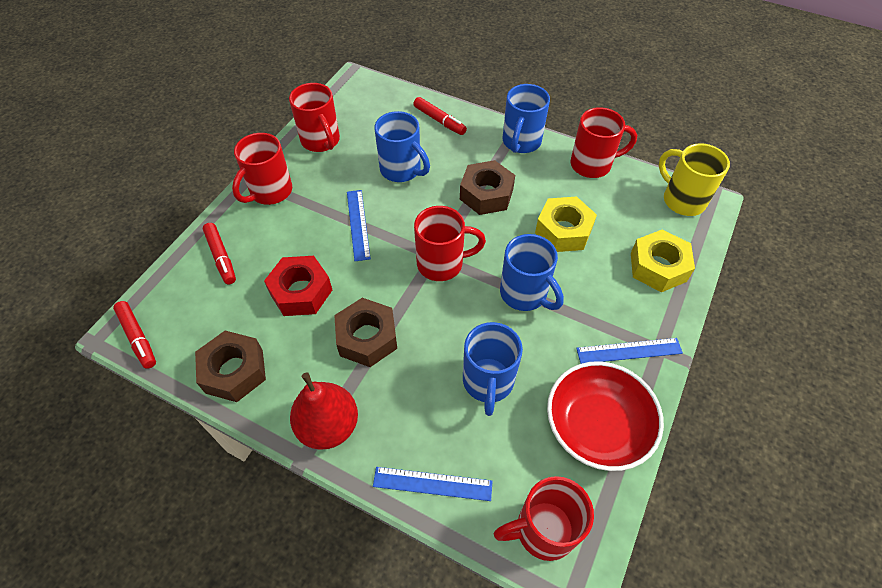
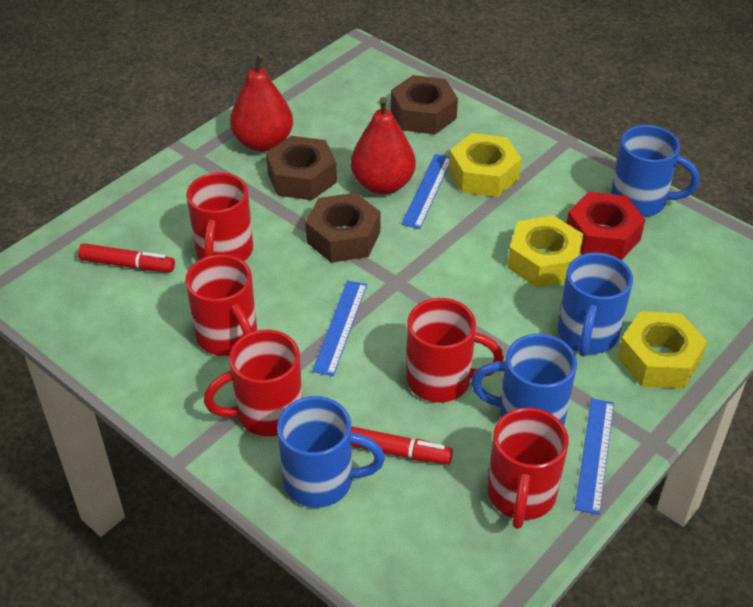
red bowl: 1 -> 0
red marker: 3 -> 2
red pear: 1 -> 2
yellow mug: 1 -> 0
yellow nut: 2 -> 3

